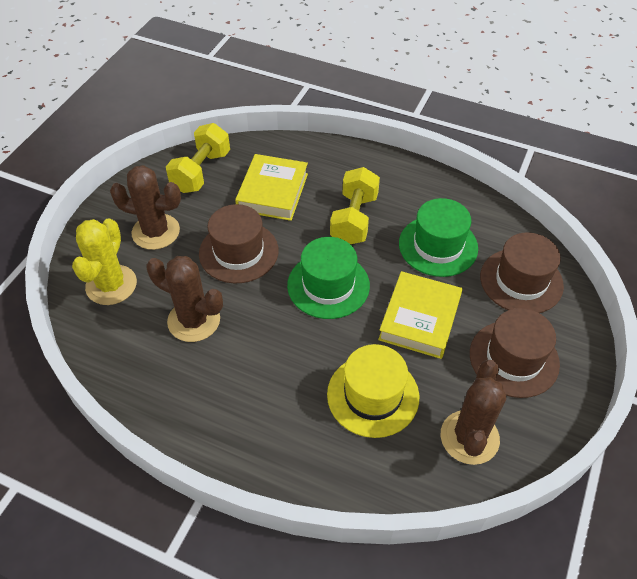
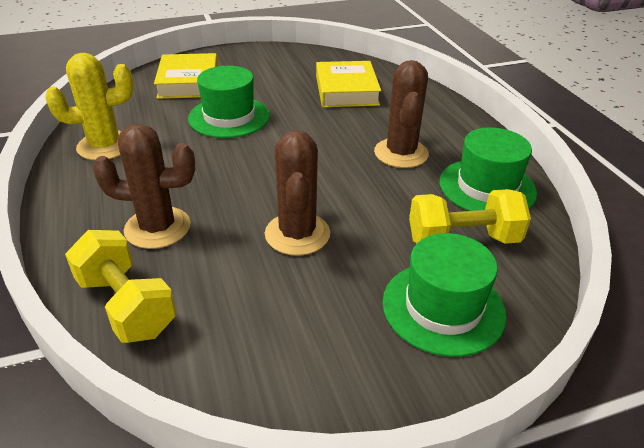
brown hat: 3 -> 0
green hat: 2 -> 3
yellow hat: 1 -> 0

